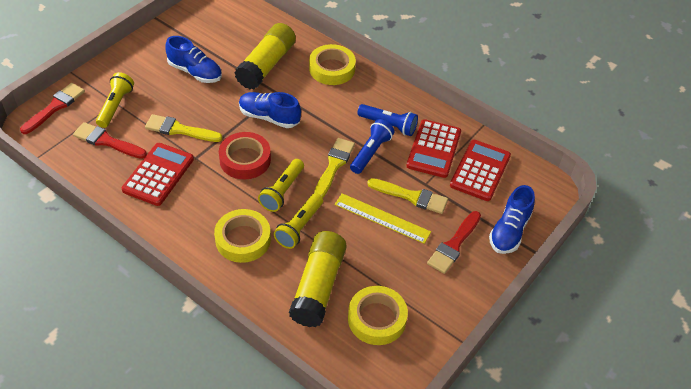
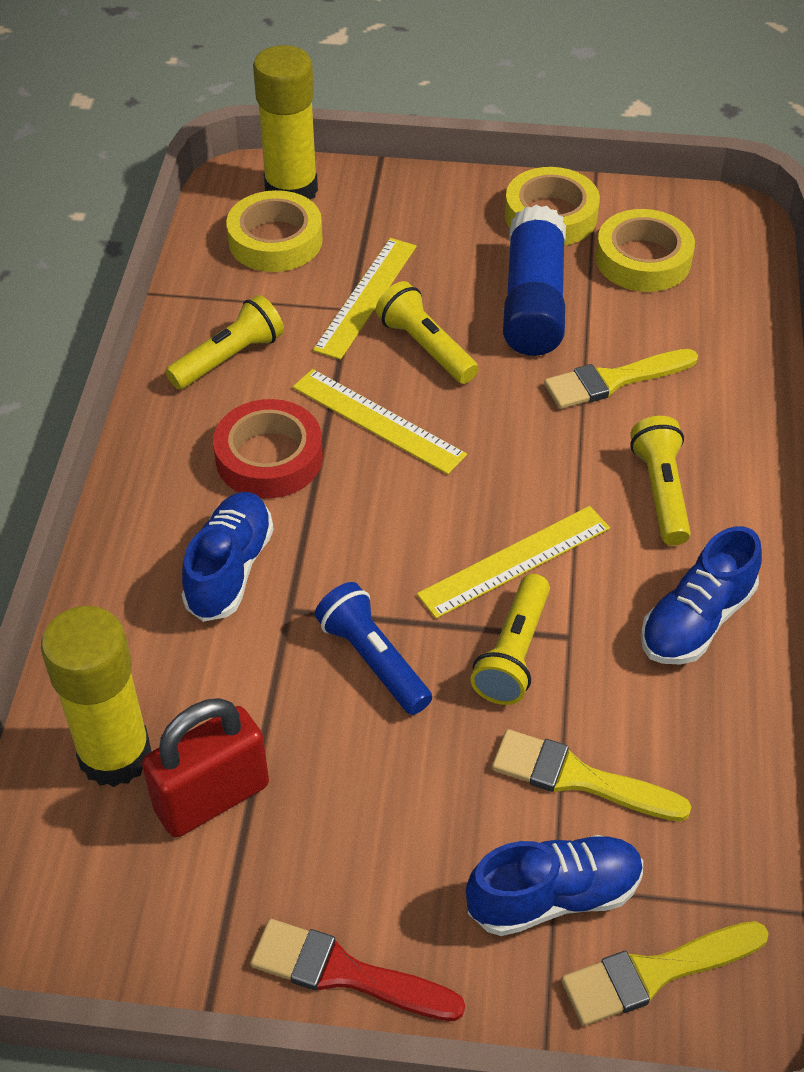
blue flashlight: 2 -> 1
blue glue stick: 0 -> 1
red brush: 3 -> 1
red calculator: 3 -> 0
red padlock: 0 -> 1
yellow flashlight: 3 -> 4
yellow ruler: 1 -> 3

